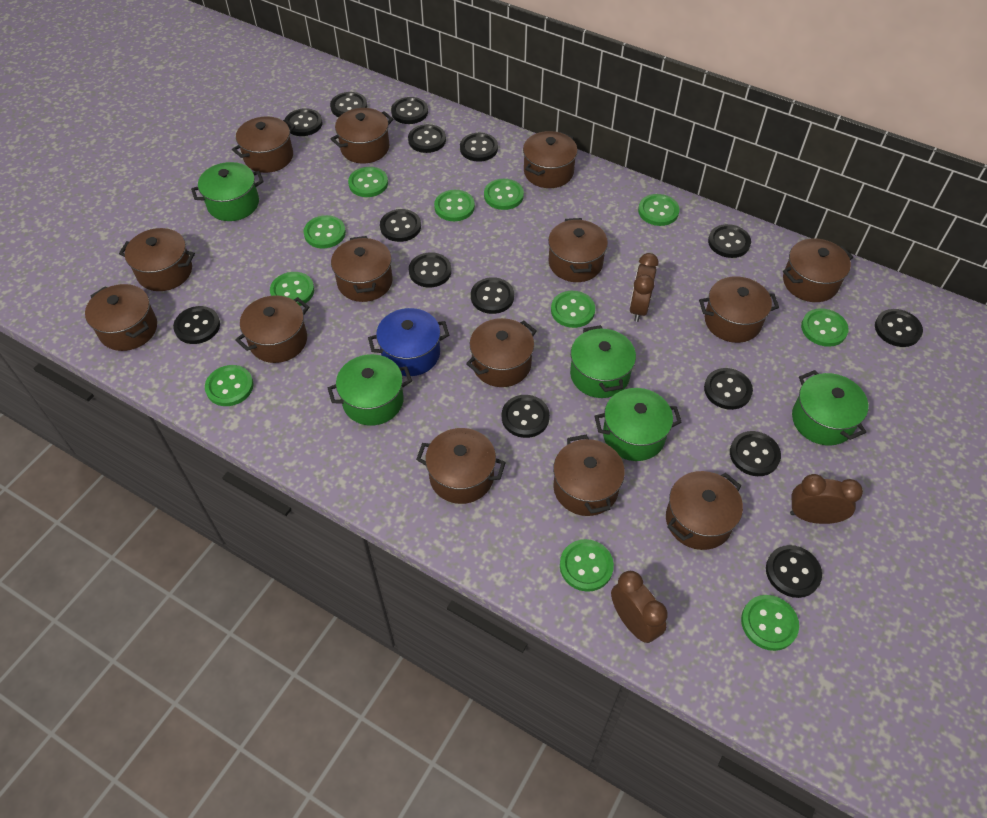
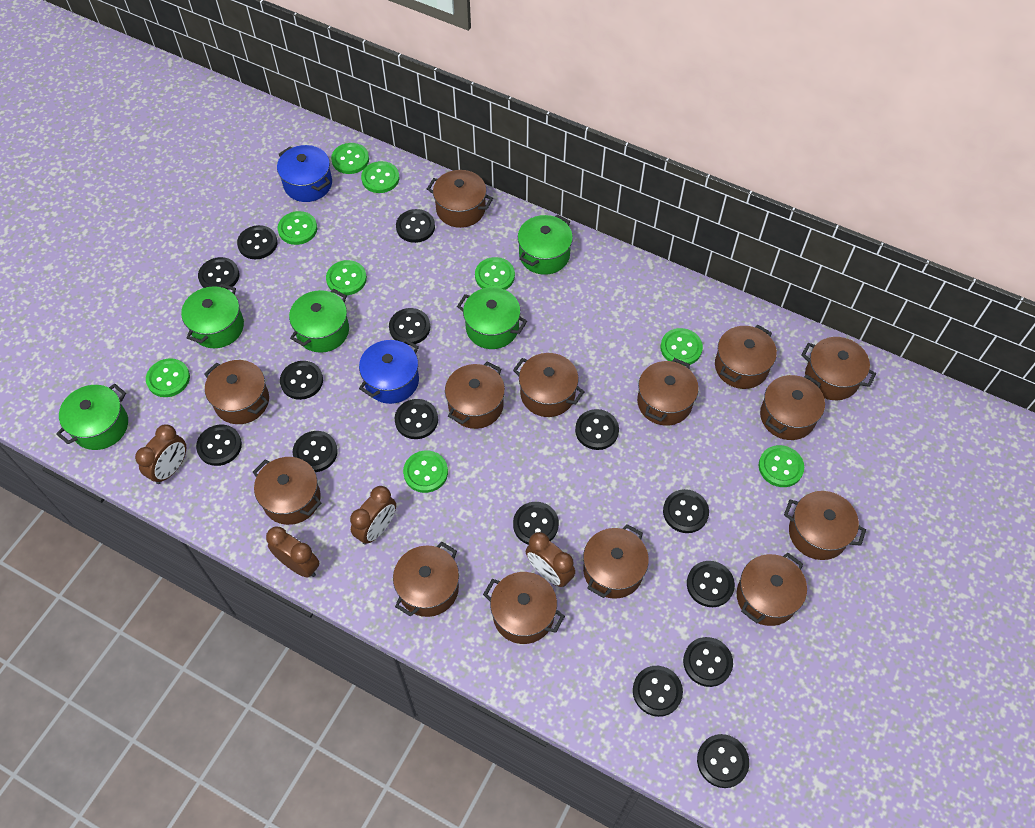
blue pot: 1 -> 2
brown clock: 3 -> 4
green button: 11 -> 9

